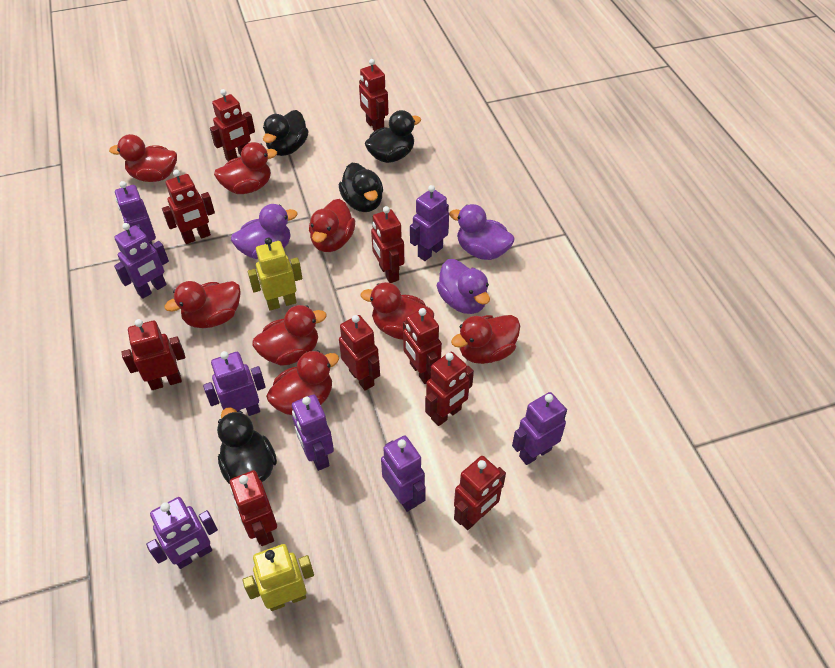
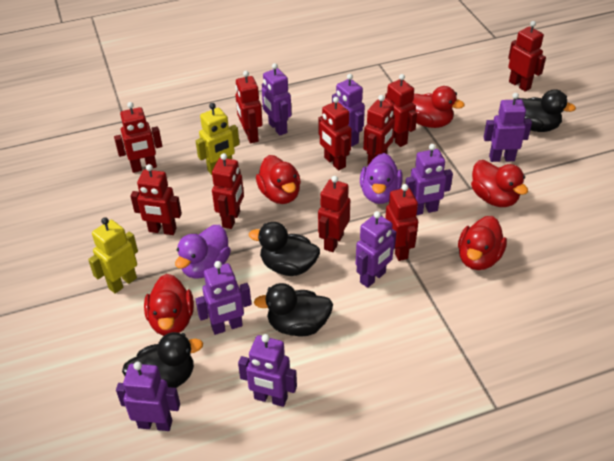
purple duck: 3 -> 2
red duck: 8 -> 5

